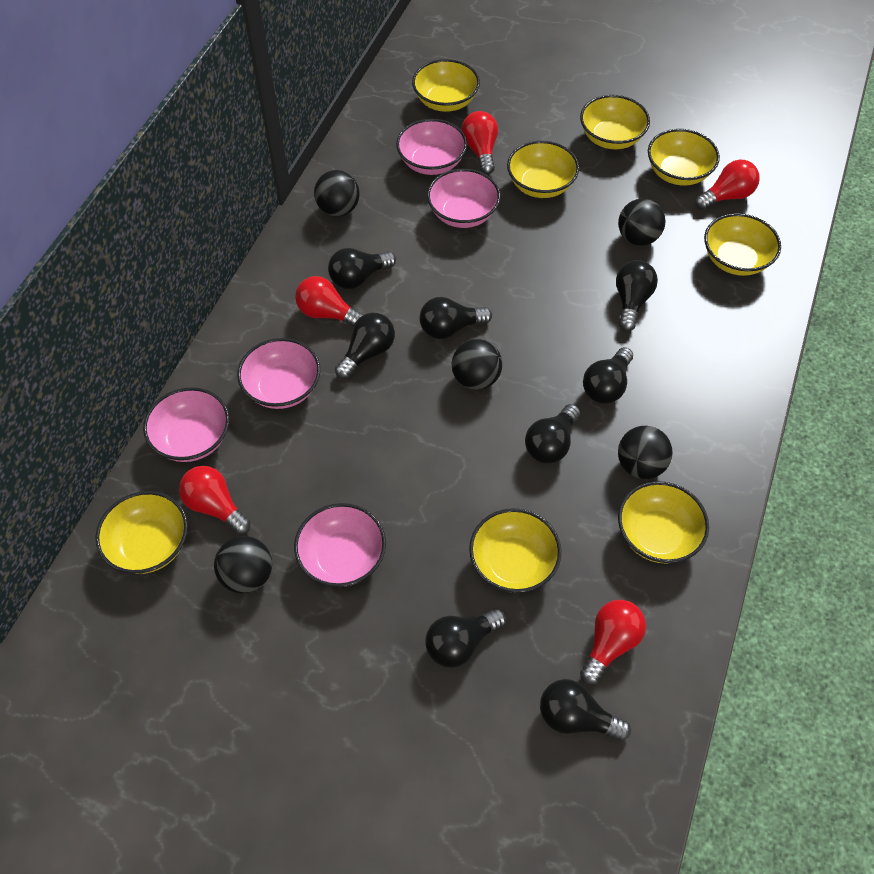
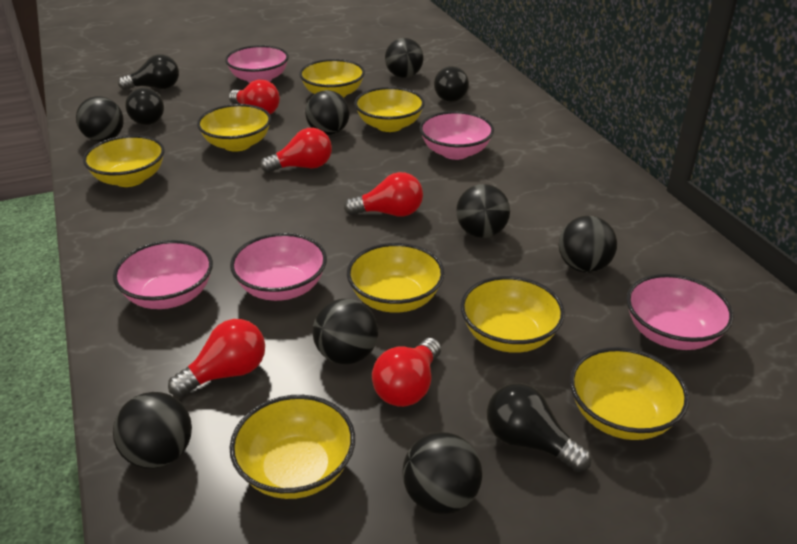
black ball: 5 -> 8
black light bulb: 8 -> 4

